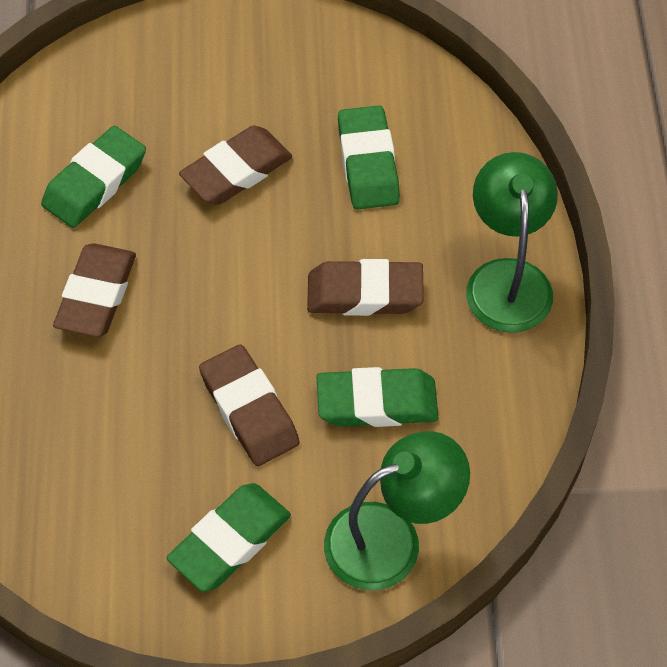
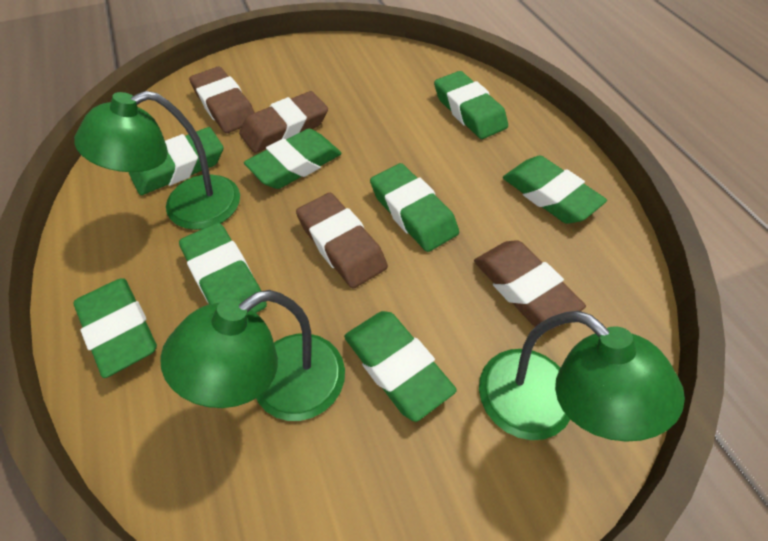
green eraser: 4 -> 8
green lamp: 2 -> 3

